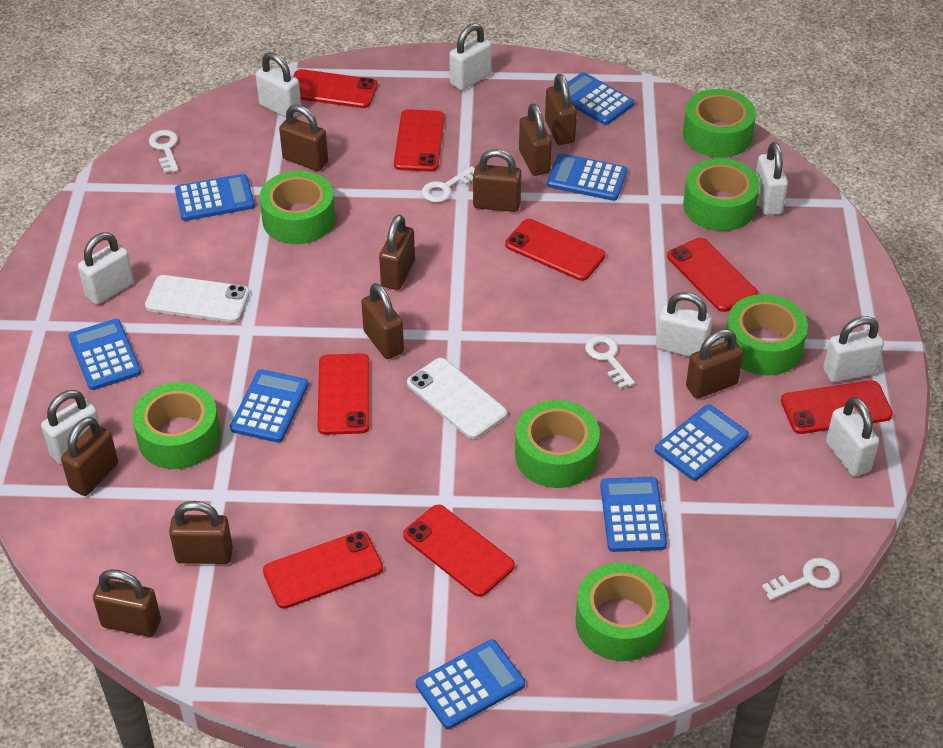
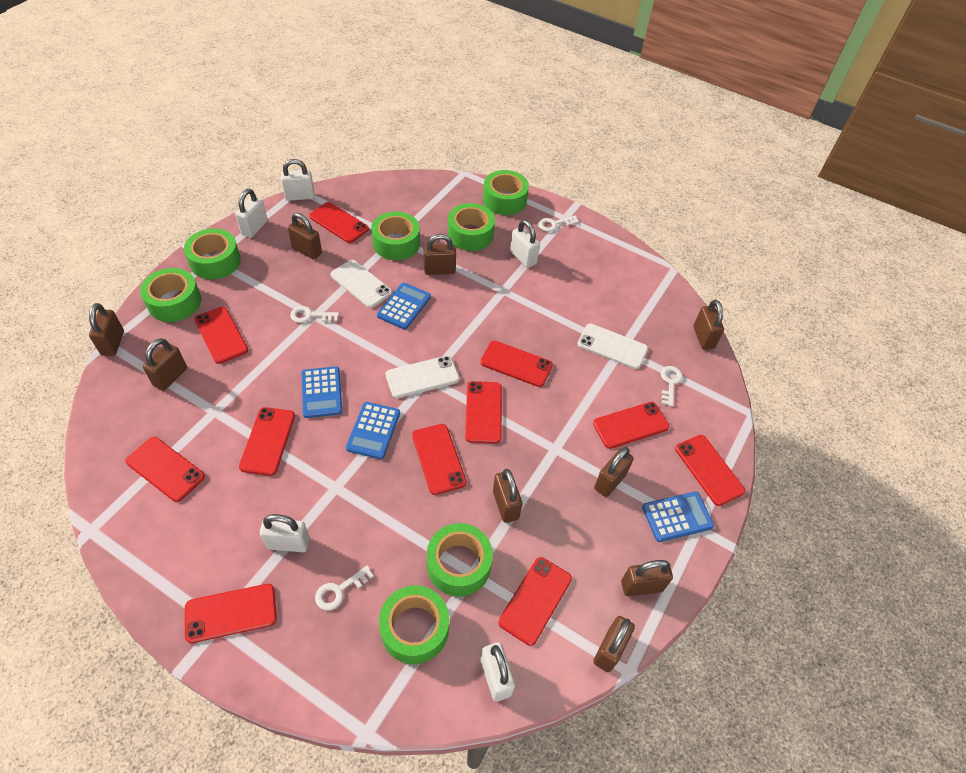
blue calculator: 8 -> 4
brown padlock: 10 -> 9
red phone: 8 -> 11
white padlock: 8 -> 5
white phone: 2 -> 3

